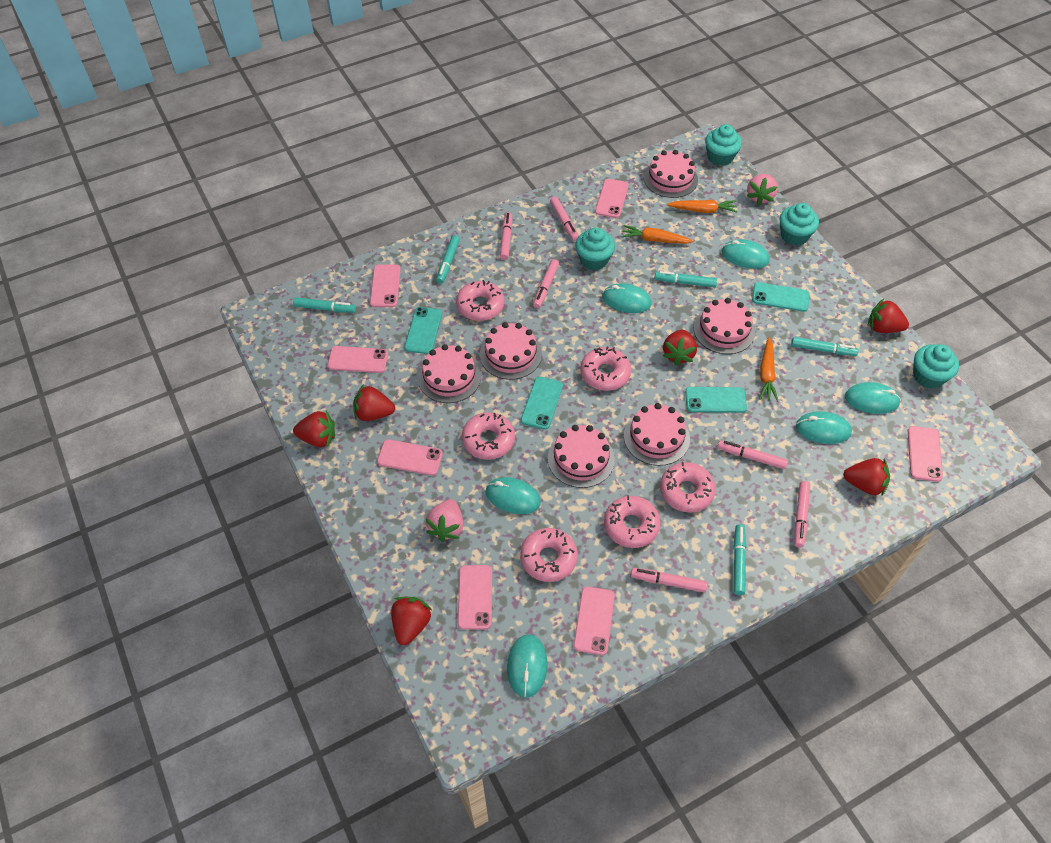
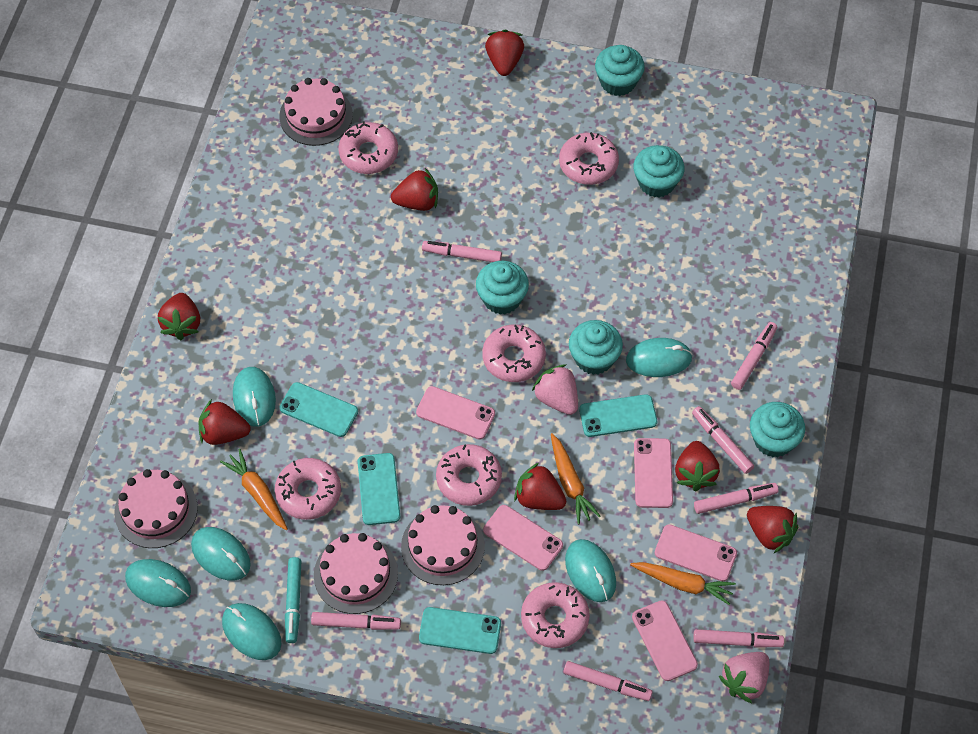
pink cake: 6 -> 4
pink marker: 6 -> 7
pink phone: 7 -> 5
red strawberry: 6 -> 7
turquoise cupcake: 4 -> 5
turquoise marker: 5 -> 1

